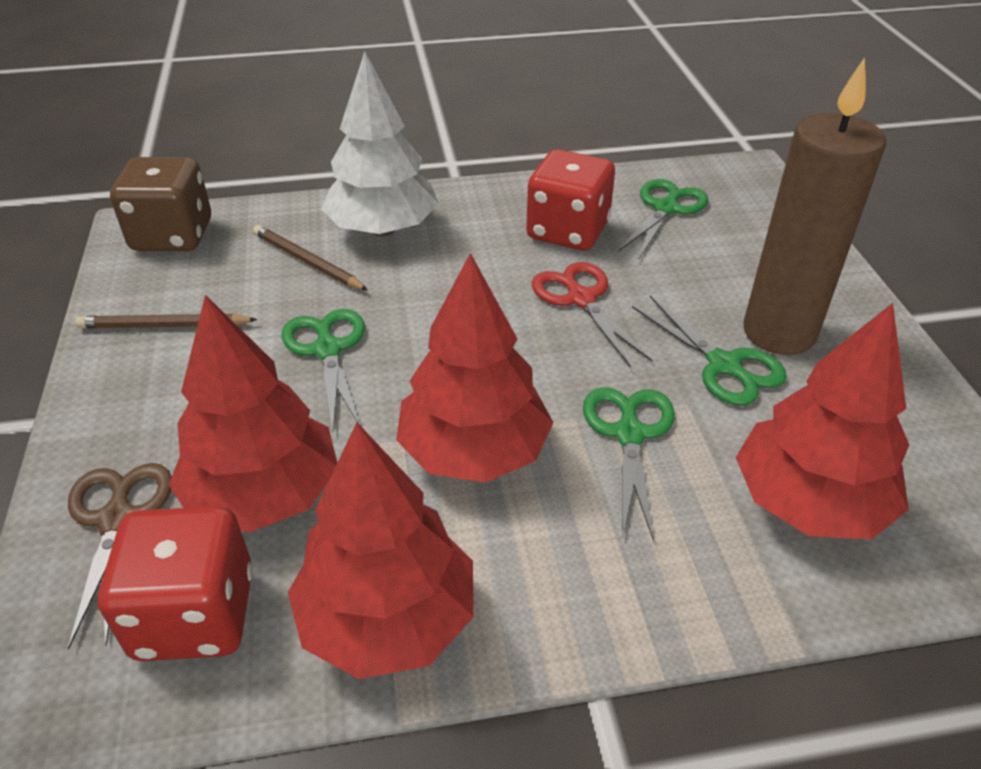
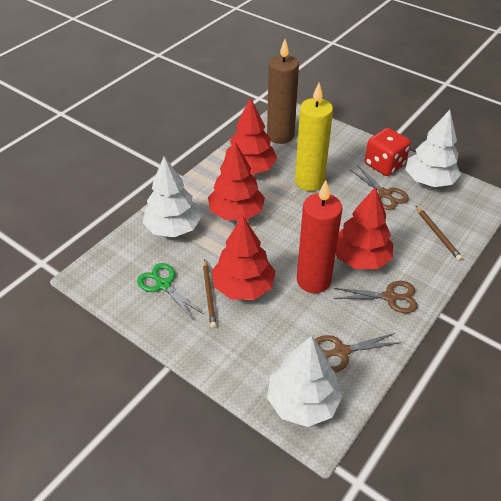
brown dice: 1 -> 0
brown scissors: 1 -> 3
green scissors: 4 -> 1
red candle: 0 -> 1
red dice: 2 -> 1
red scissors: 1 -> 0
white tree: 1 -> 3
yellow candle: 0 -> 1

